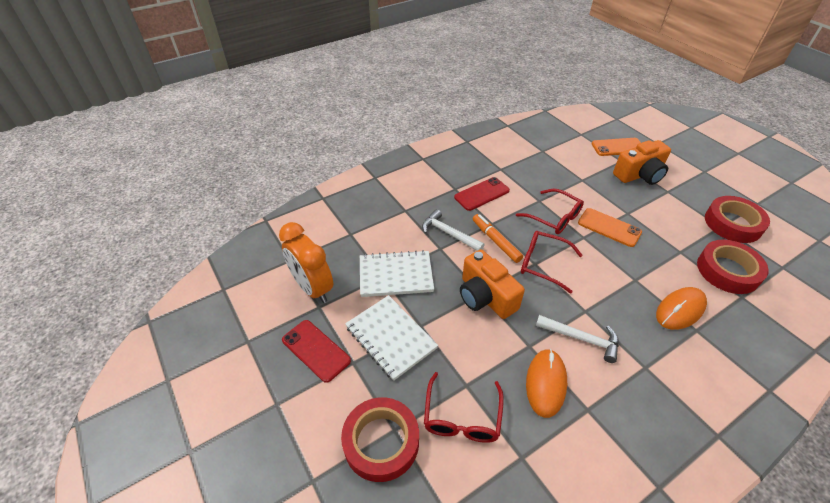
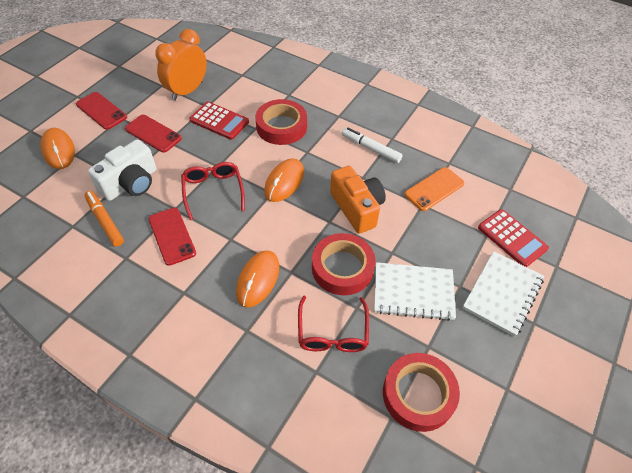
orange camera: 2 -> 1
orange mouse: 2 -> 3
orange phone: 2 -> 1
red calculator: 0 -> 2
red glasses: 3 -> 2
red phone: 2 -> 3
white camera: 0 -> 1
white hammer: 2 -> 0
white marker: 0 -> 1

